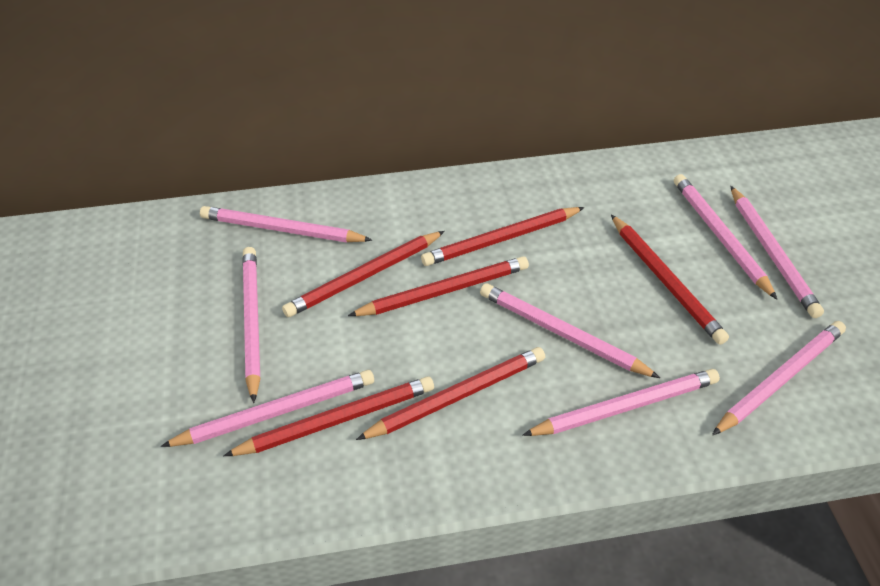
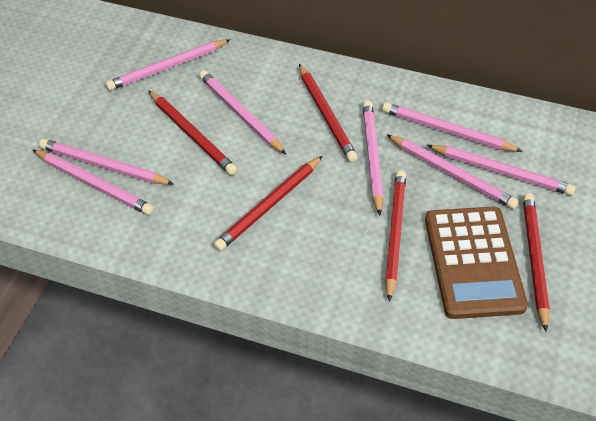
brown calculator: 0 -> 1
red pencil: 6 -> 5

